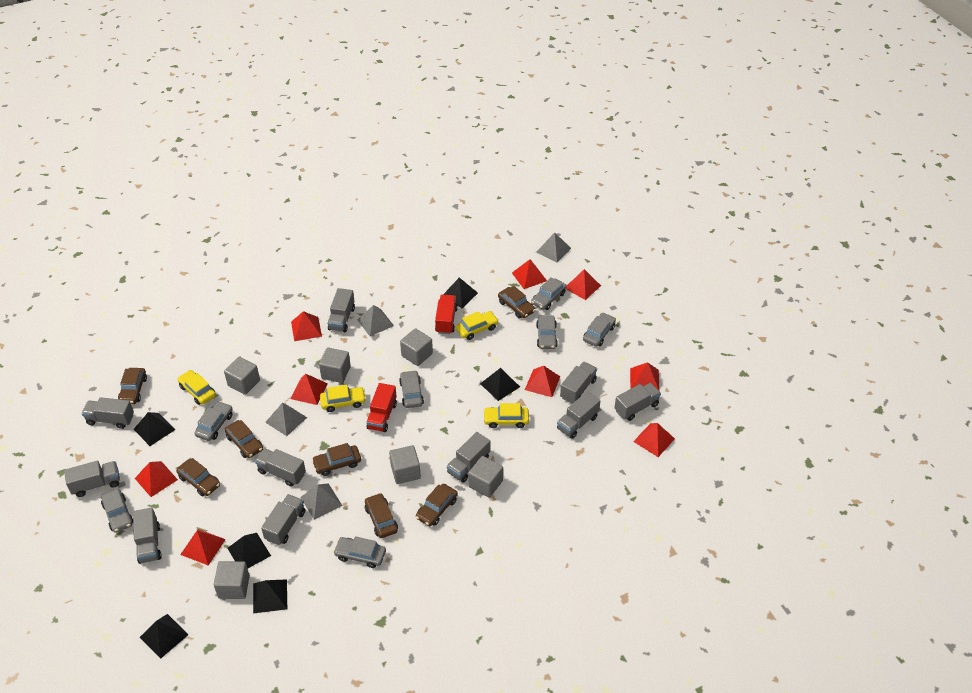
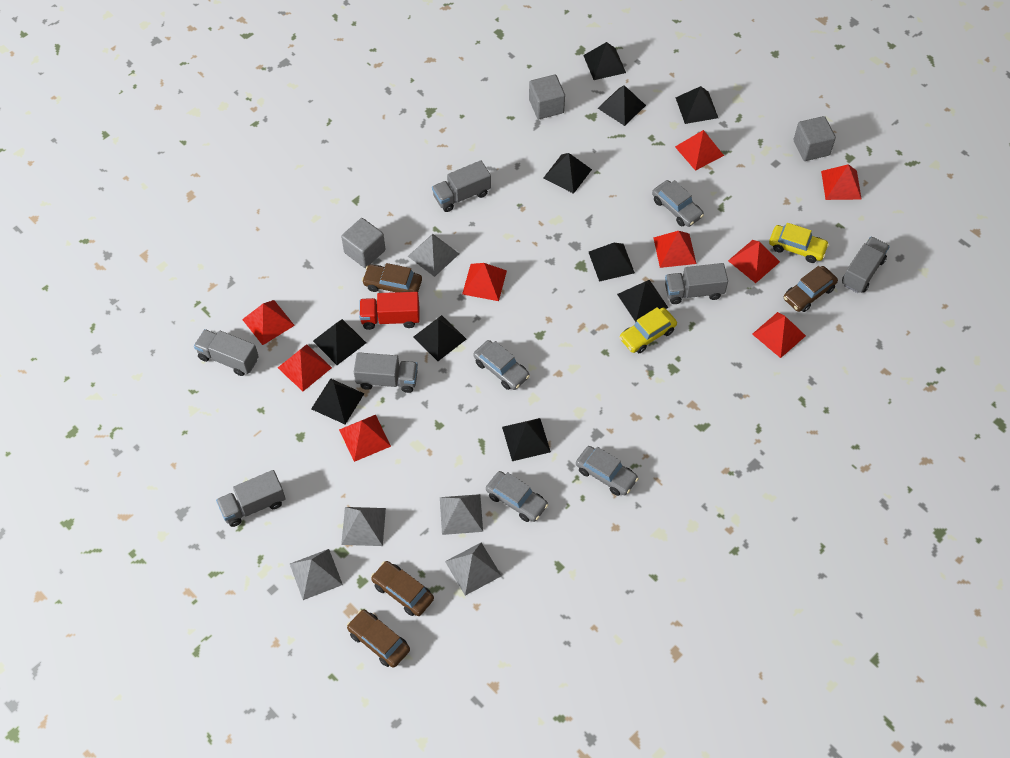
black pyramid: 6 -> 10
brown car: 7 -> 4
grey car: 7 -> 4
grey cube: 6 -> 3
grey pyramid: 4 -> 5
grey truck: 10 -> 6
red truck: 2 -> 1
yellow car: 4 -> 2

